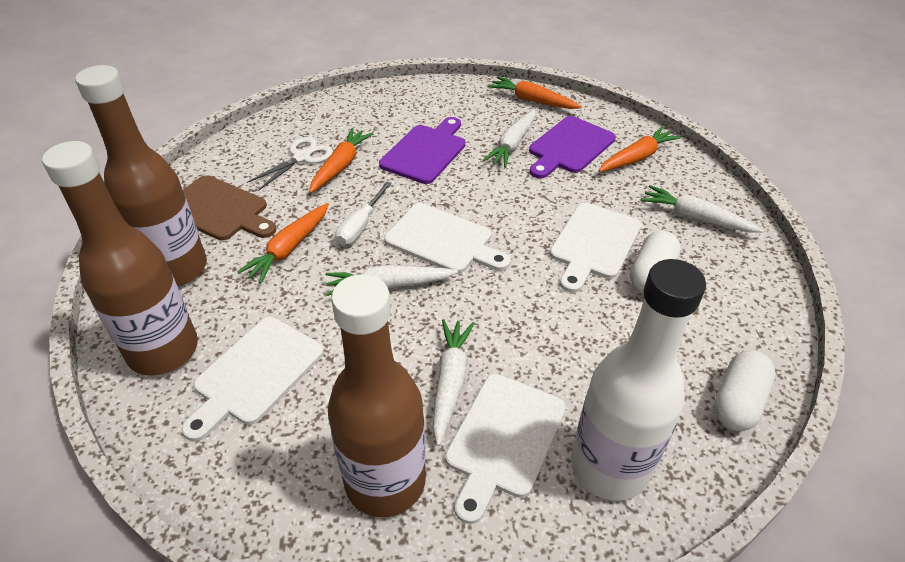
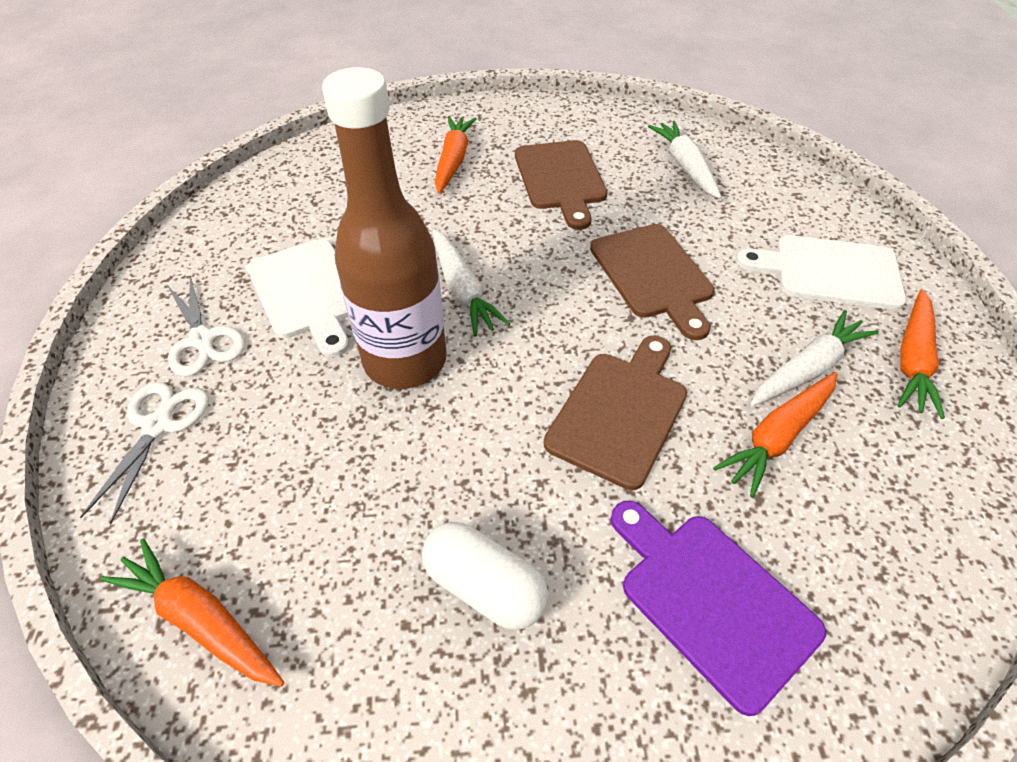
brown bottle: 3 -> 1
brown cutting board: 1 -> 3
purple cutting board: 2 -> 1
white bottle: 1 -> 0
white capsule: 2 -> 1
white carrot: 4 -> 3
white cutting board: 4 -> 2
white scissors: 1 -> 2
white screwdriver: 1 -> 0

